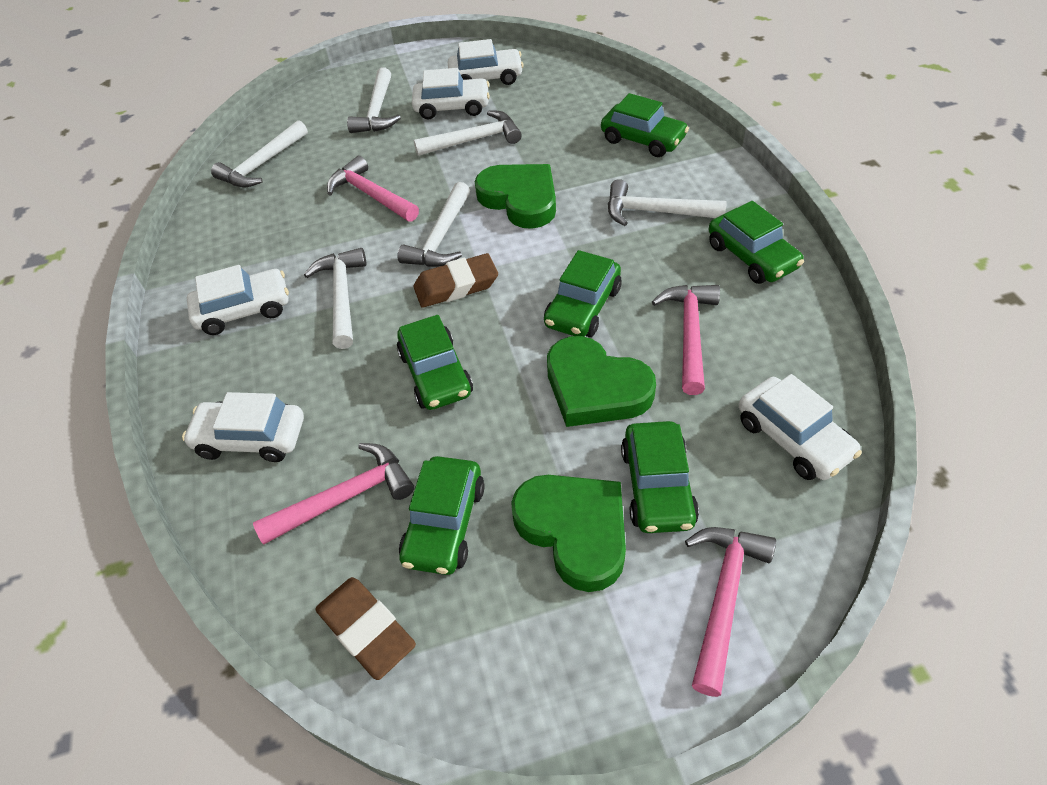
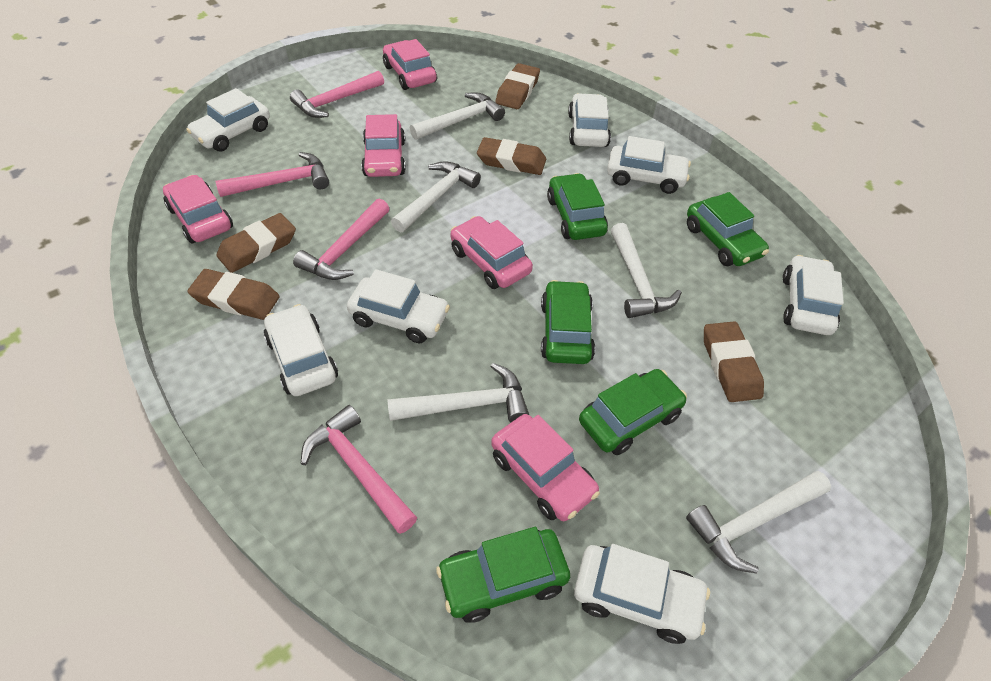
brown eraser: 2 -> 5
green car: 6 -> 5
green heart: 3 -> 0
pink car: 0 -> 5
white car: 5 -> 7
white hammer: 6 -> 5

